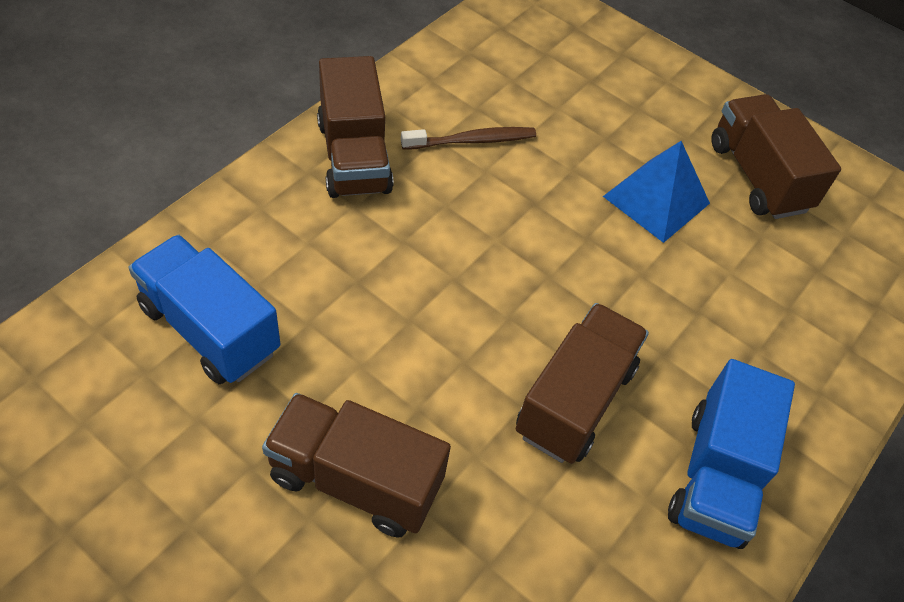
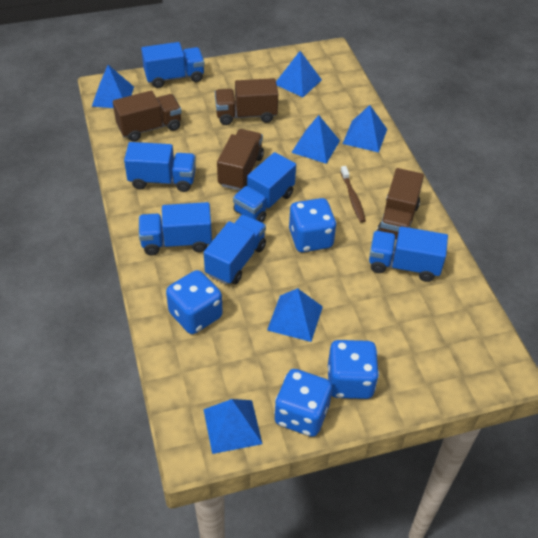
blue dice: 0 -> 4
blue pyramid: 1 -> 6
blue truck: 2 -> 6

